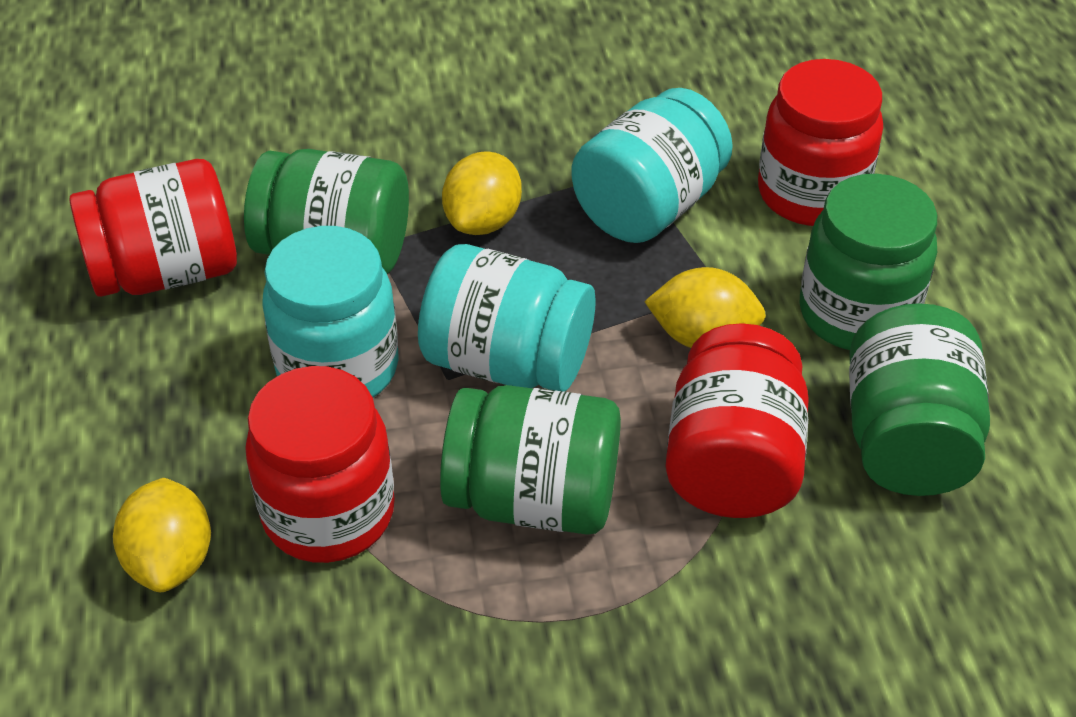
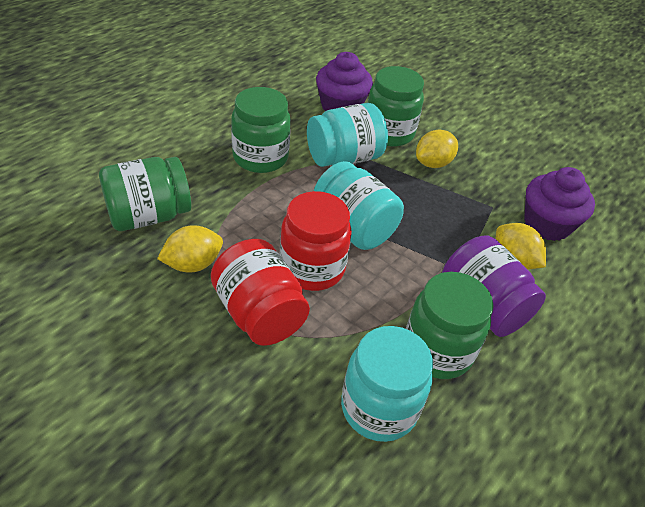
purple cupcake: 0 -> 2
purple jar: 0 -> 1
red jar: 4 -> 2

